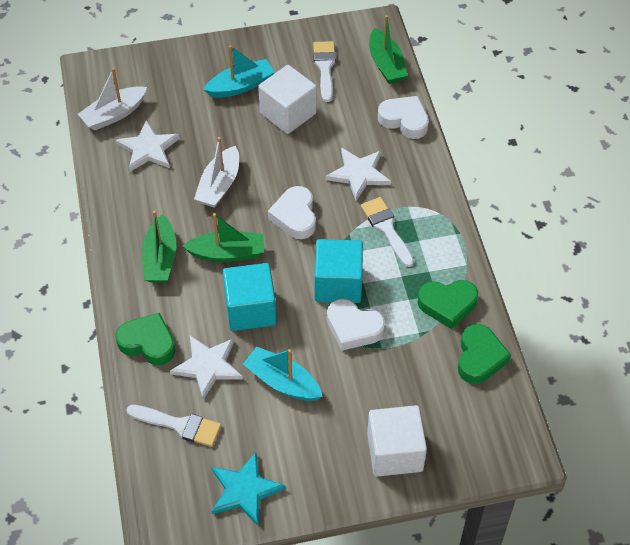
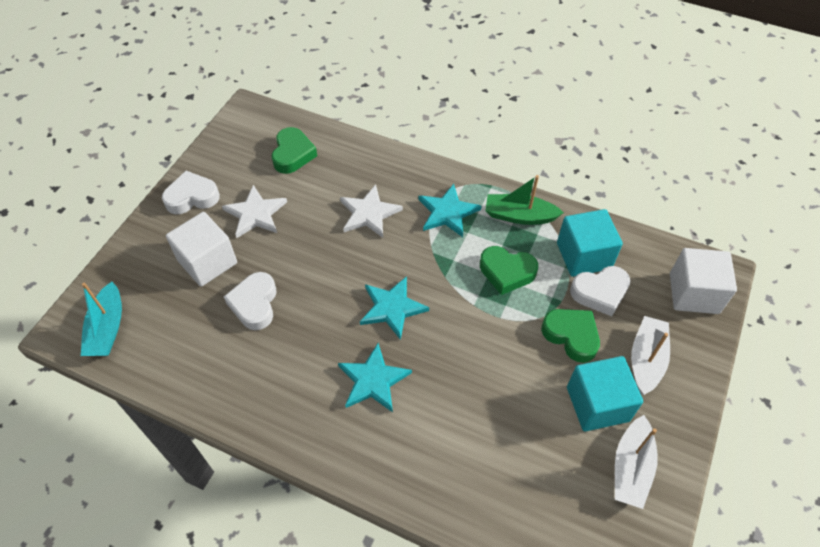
green boat: 3 -> 1
turquoise boat: 2 -> 1
turquoise star: 1 -> 3
white brush: 3 -> 0
white star: 3 -> 2

